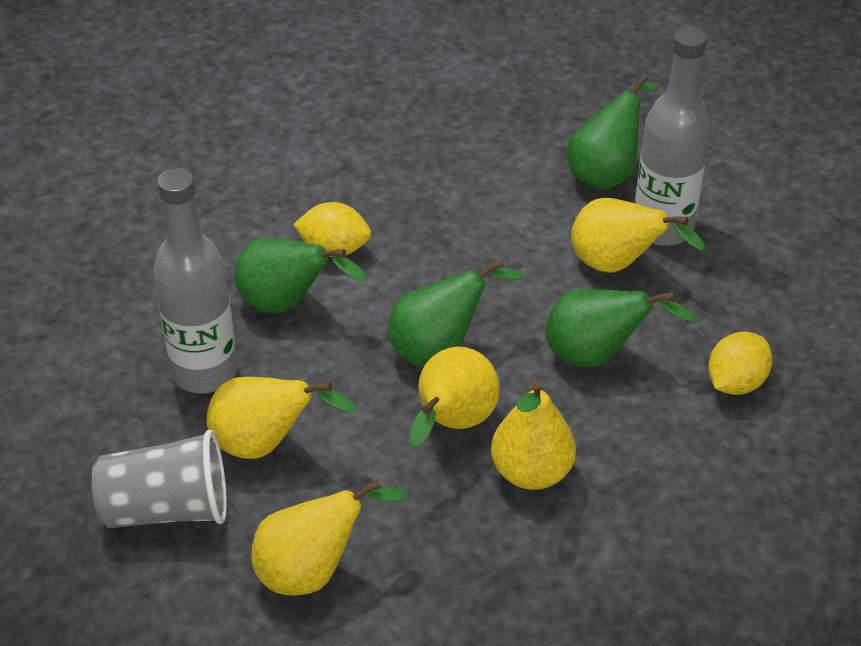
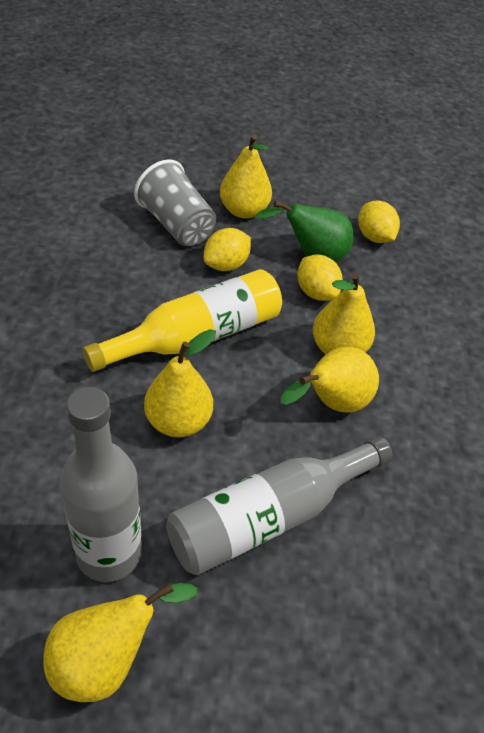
green pear: 4 -> 1
yellow bottle: 0 -> 1
yellow lemon: 2 -> 3

